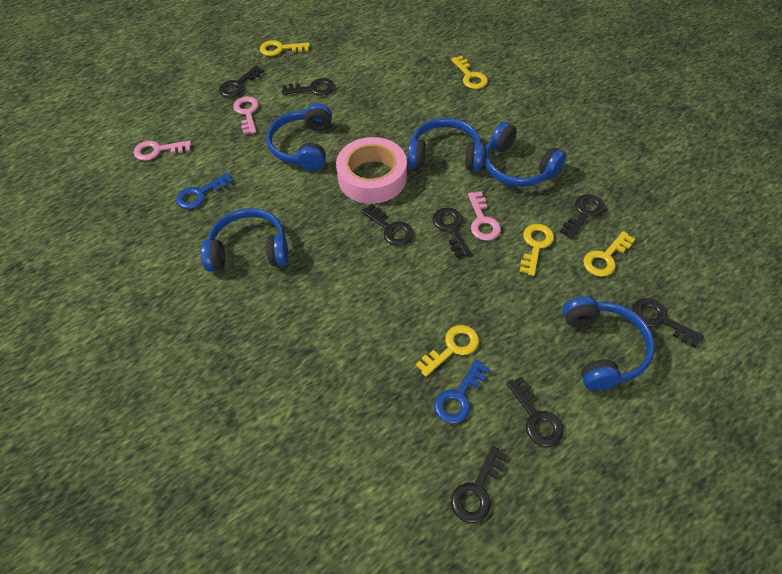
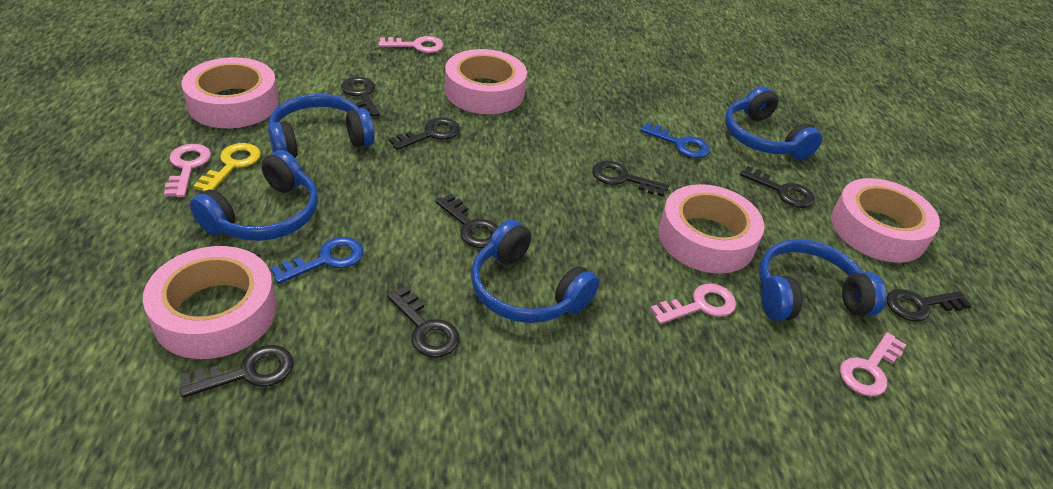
pink key: 3 -> 4
pink tape: 1 -> 5
yellow key: 5 -> 1

